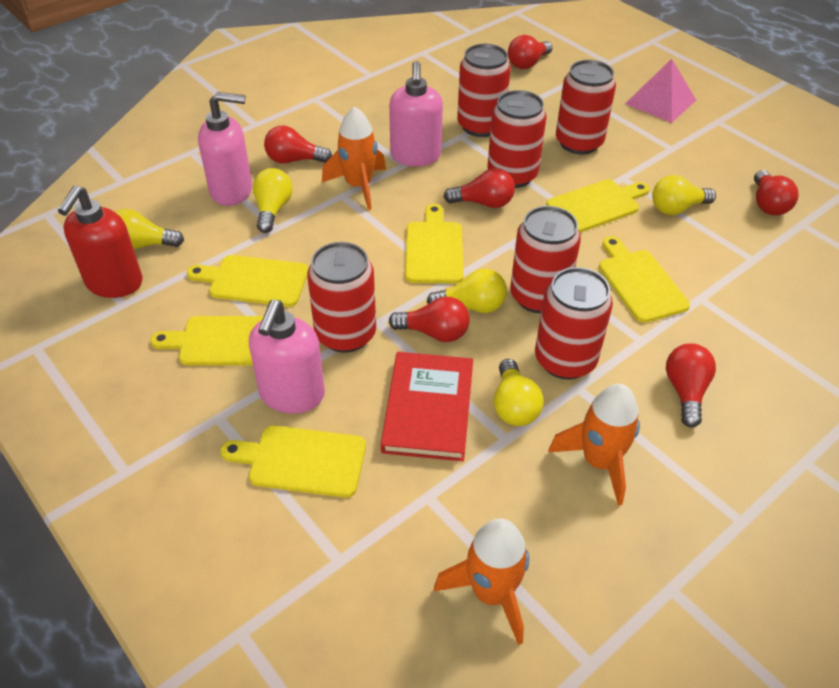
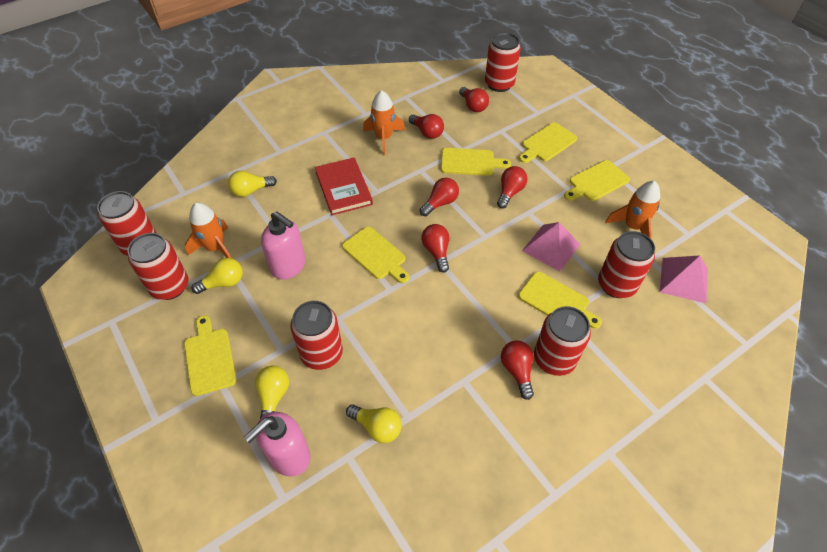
pink pyramid: 1 -> 2
pink soap dispenser: 3 -> 2
red soap dispenser: 1 -> 0
yellow light bulb: 5 -> 4

